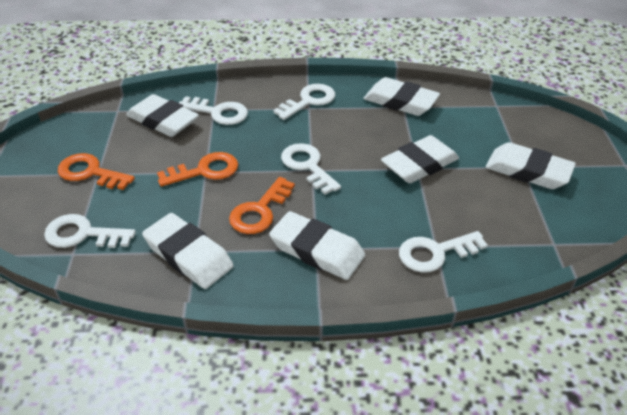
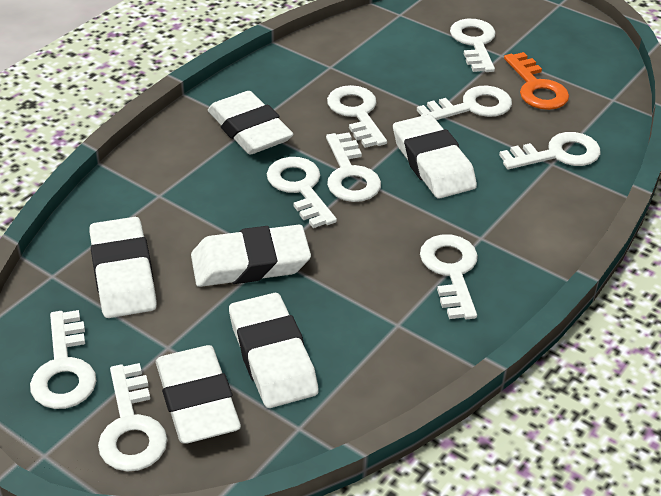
orange key: 3 -> 1
white key: 5 -> 9

